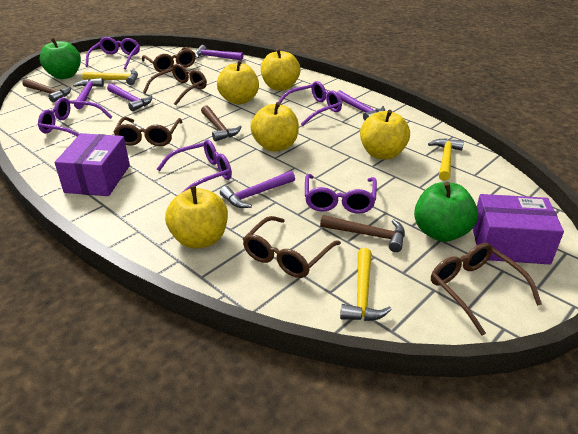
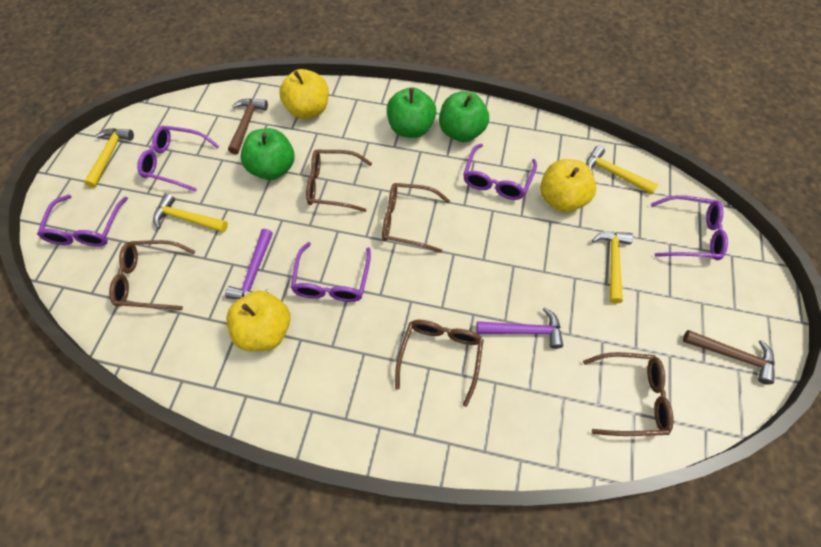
brown hammer: 3 -> 2
green apple: 2 -> 3
purple box: 2 -> 0
purple hammer: 5 -> 2
yellow apple: 5 -> 3
yellow hammer: 3 -> 4

